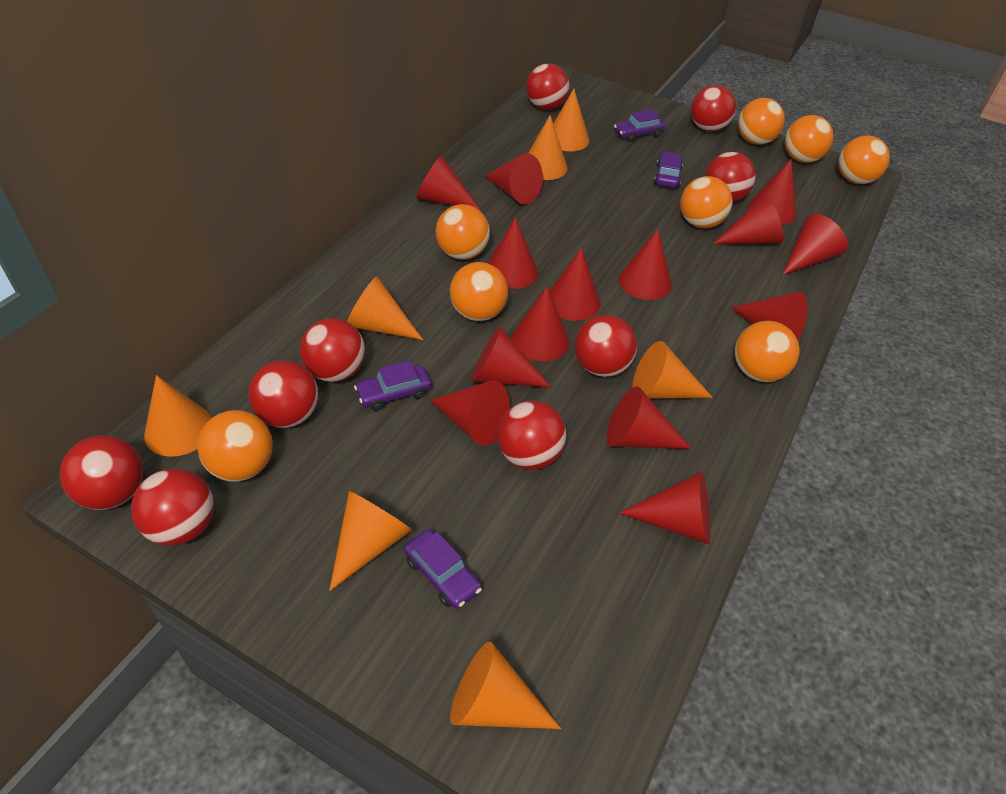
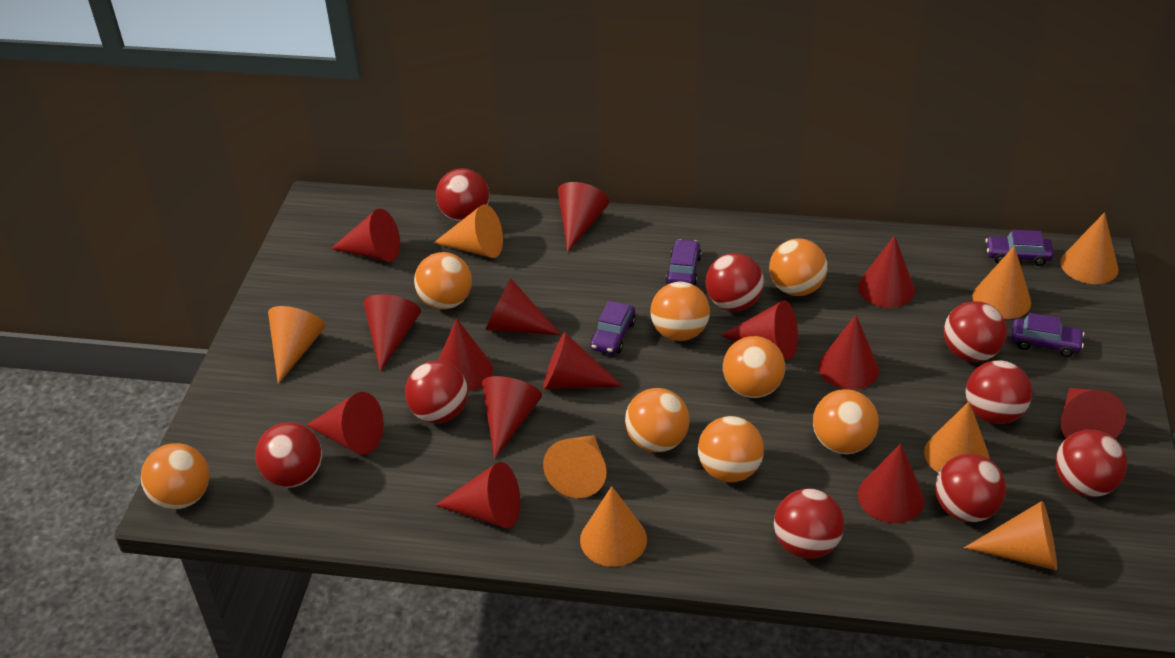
orange cone: 7 -> 8

